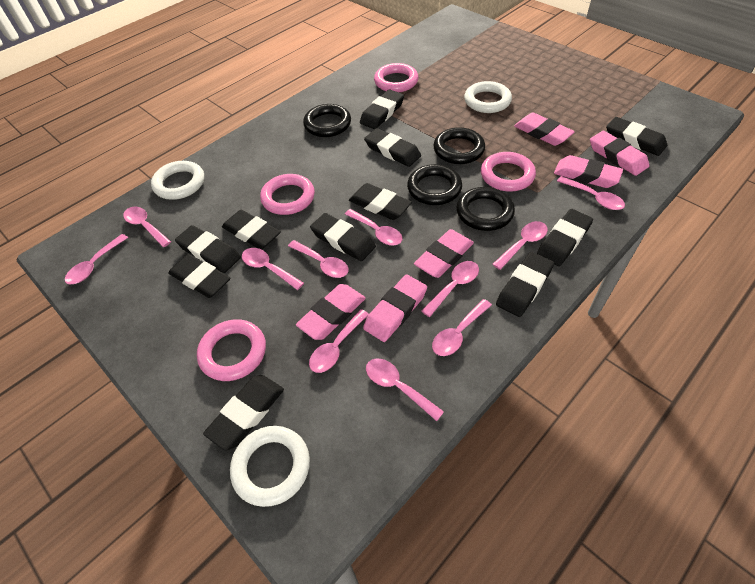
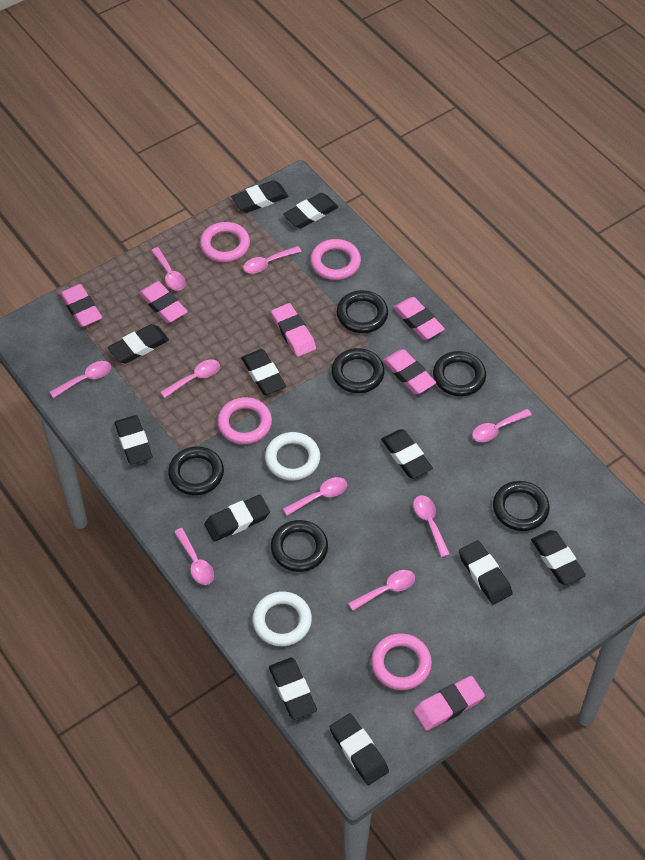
black ring: 4 -> 6
pink spoon: 11 -> 9
white ring: 3 -> 2

